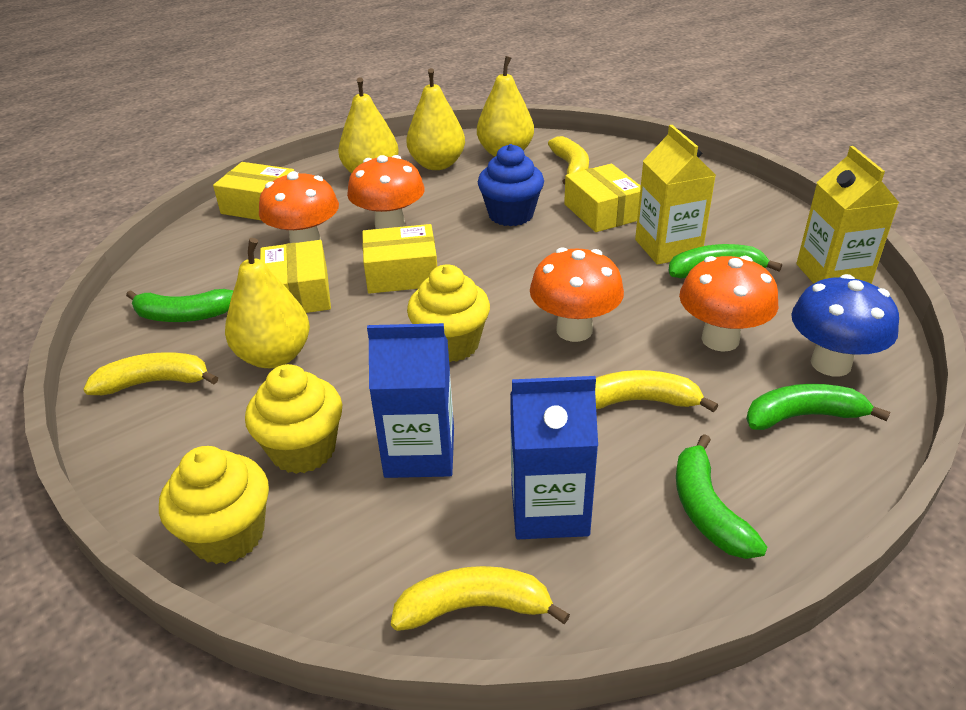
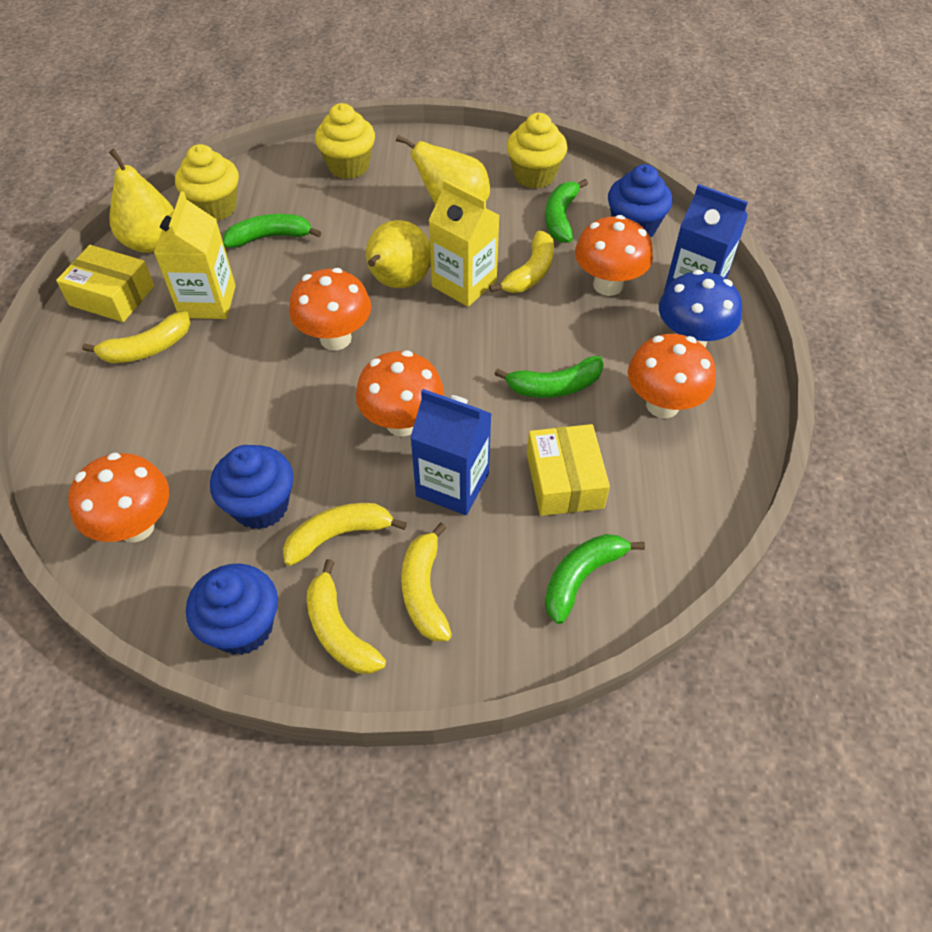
blue cupcake: 1 -> 3
orange mushroom: 4 -> 5
yellow banana: 4 -> 5
yellow box: 4 -> 2
yellow pear: 4 -> 3

